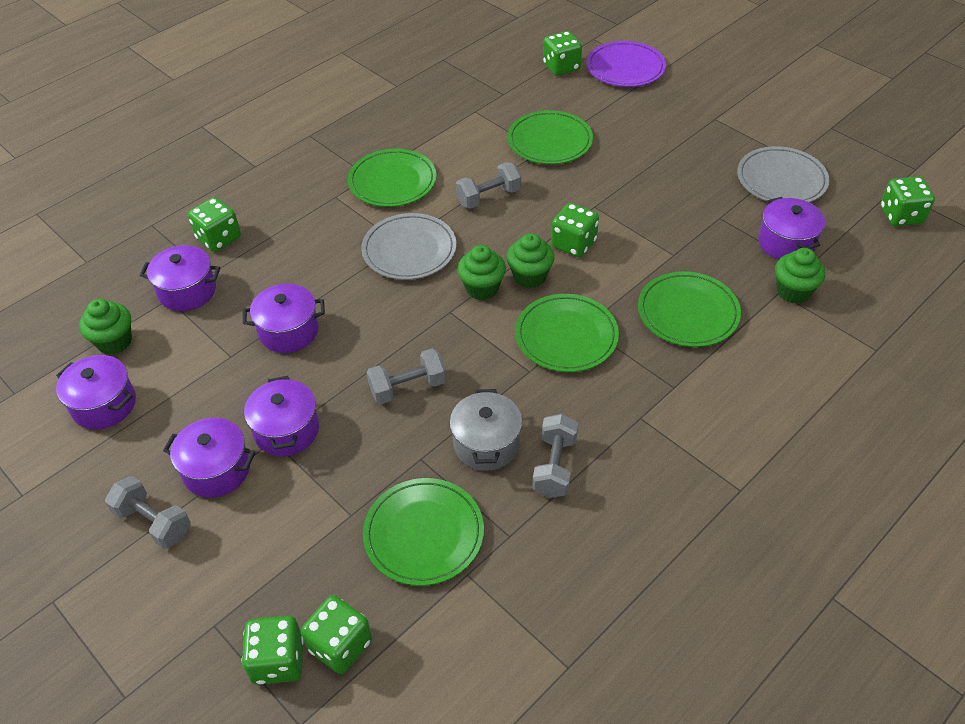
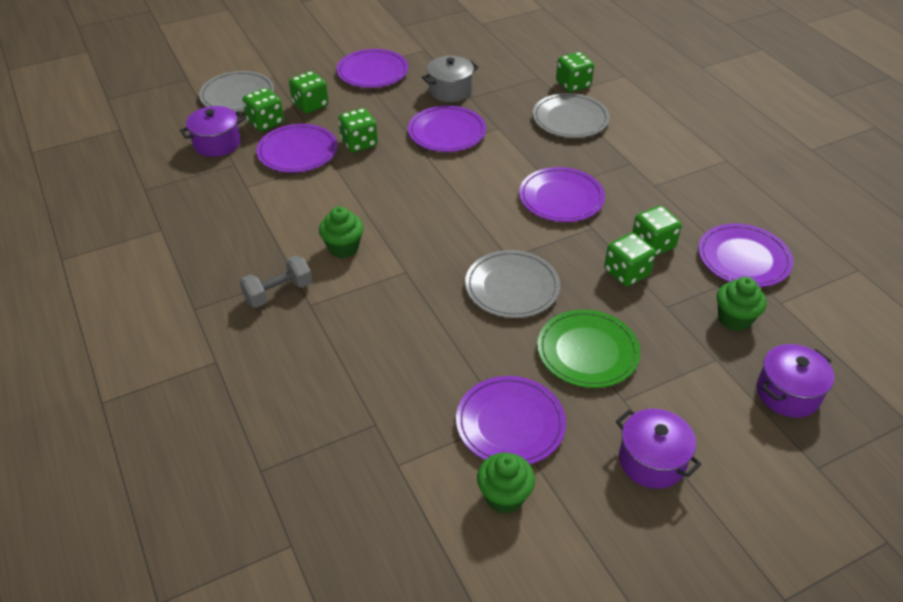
green cupcake: 4 -> 3
green plate: 5 -> 1
grey dumbbell: 4 -> 1
grey plate: 2 -> 3
purple plate: 1 -> 6
purple pot: 6 -> 3

